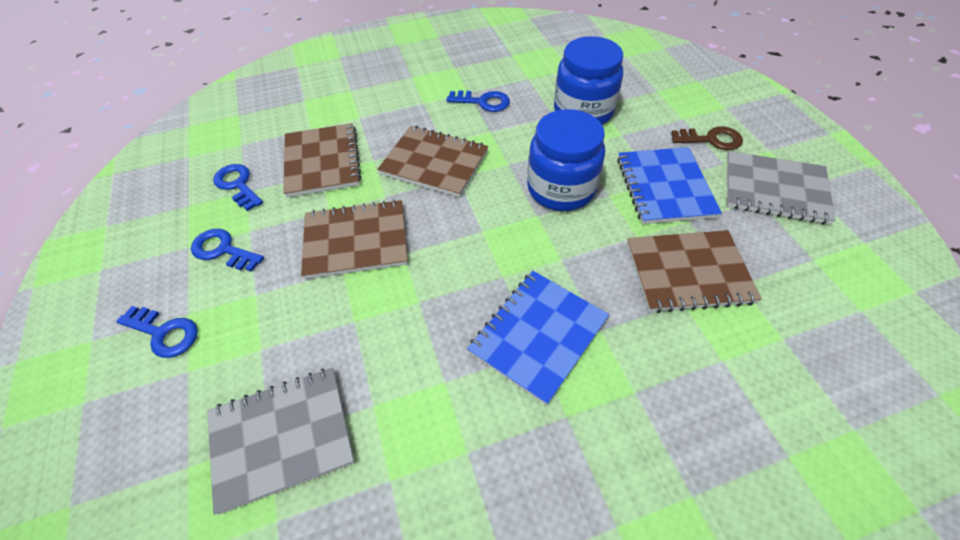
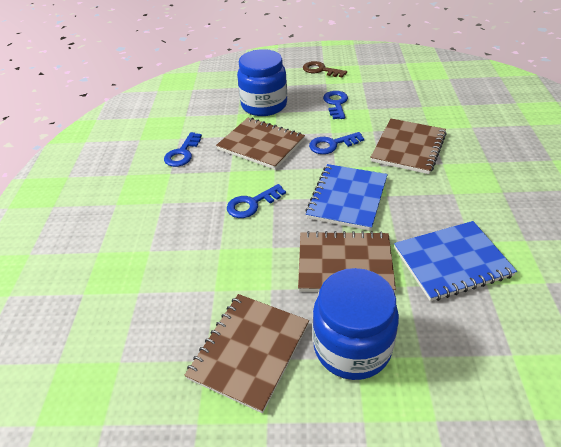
grey notebook: 2 -> 0

